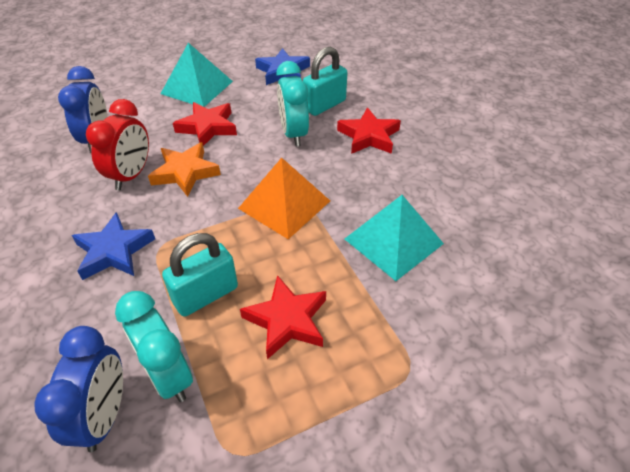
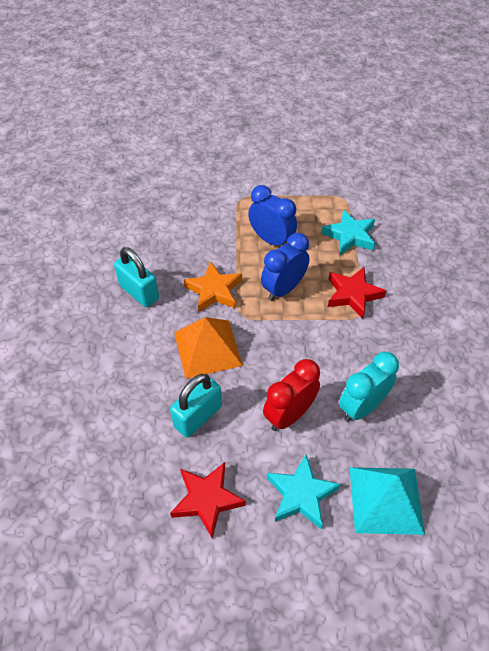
blue star: 2 -> 0
red star: 3 -> 2
turquoise clock: 2 -> 1
turquoise pyramid: 2 -> 1
turquoise star: 0 -> 2

